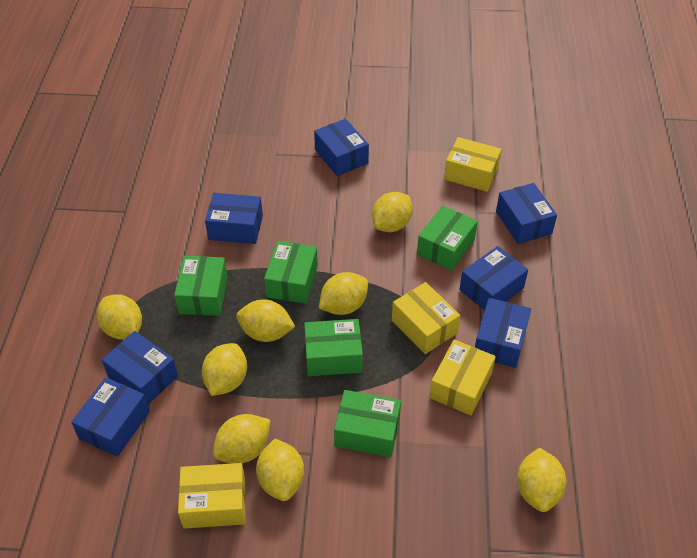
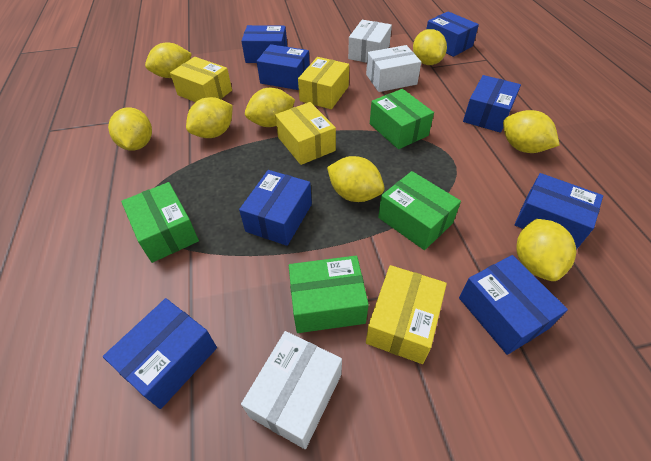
blue box: 7 -> 8
green box: 5 -> 4
white box: 0 -> 3

